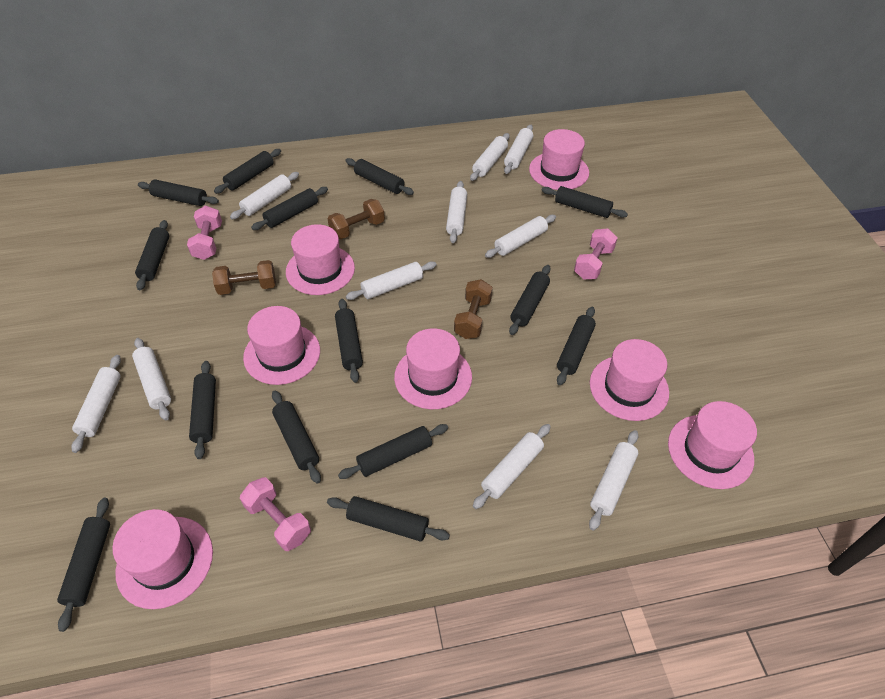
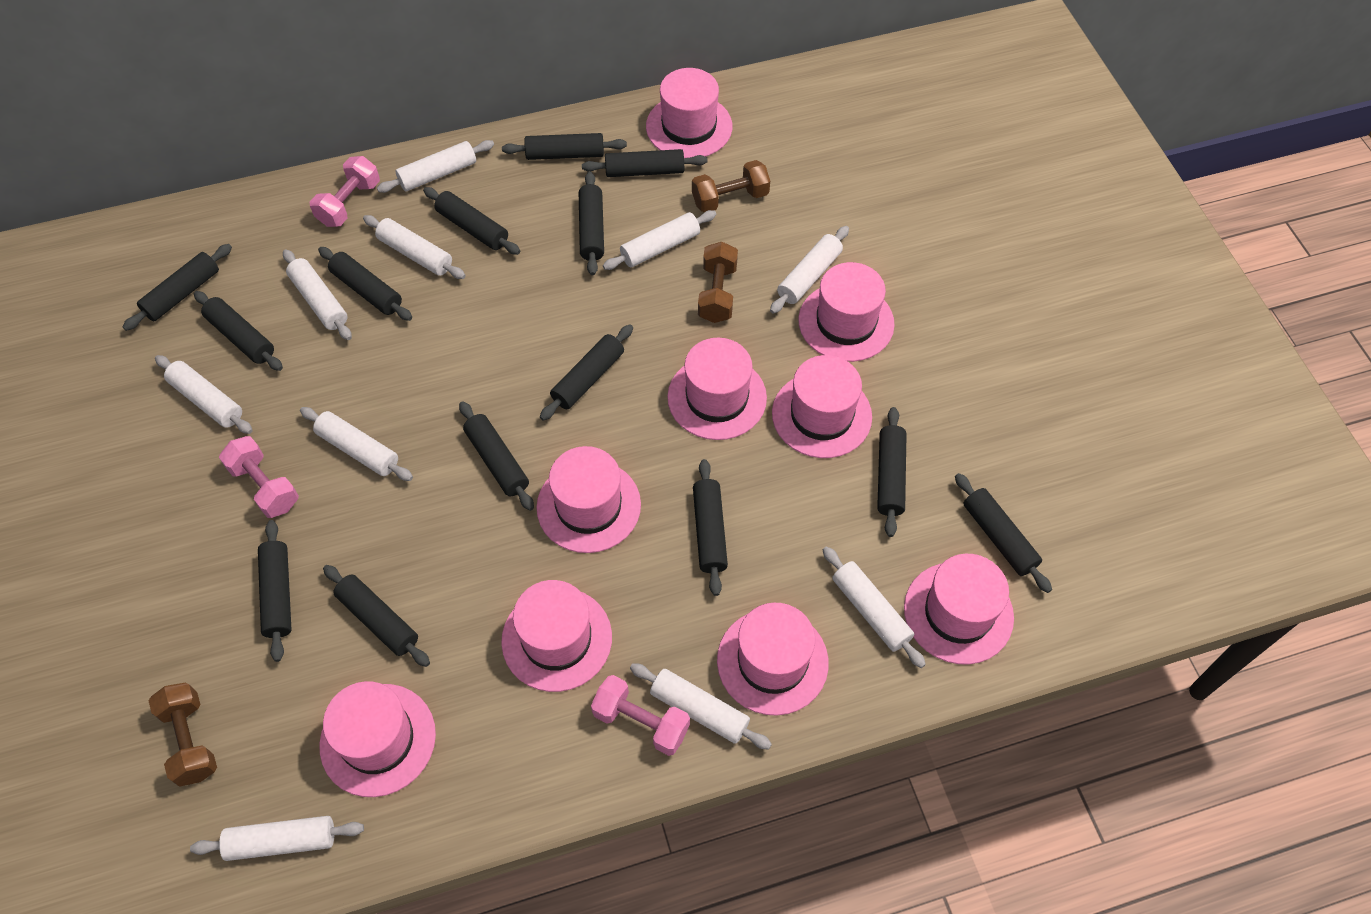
pink hat: 7 -> 9

